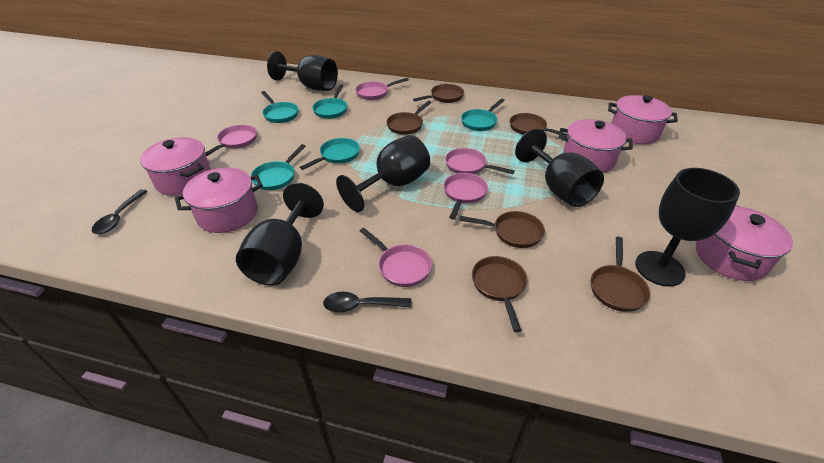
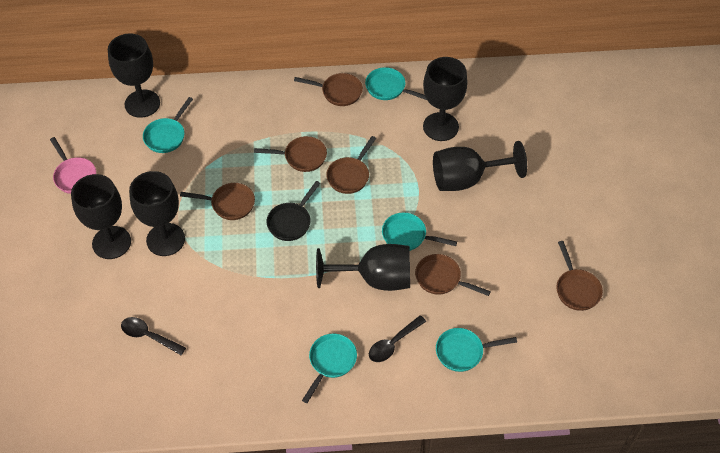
black goblet: 5 -> 6
black pan: 0 -> 1
pink pan: 5 -> 1
pink pot: 5 -> 0

